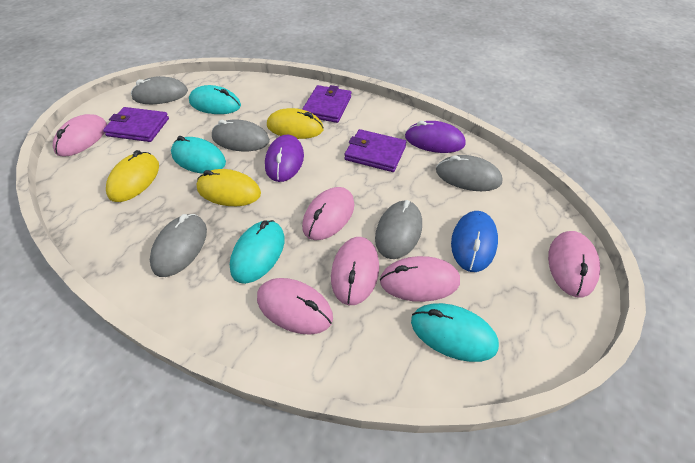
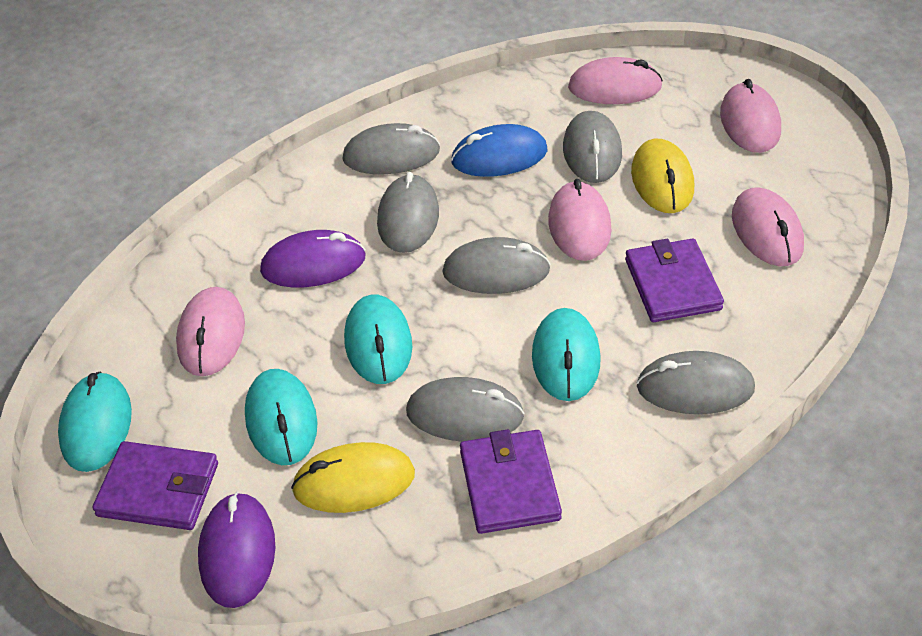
grey mouse: 5 -> 6
pink mouse: 6 -> 5
yellow mouse: 3 -> 2

